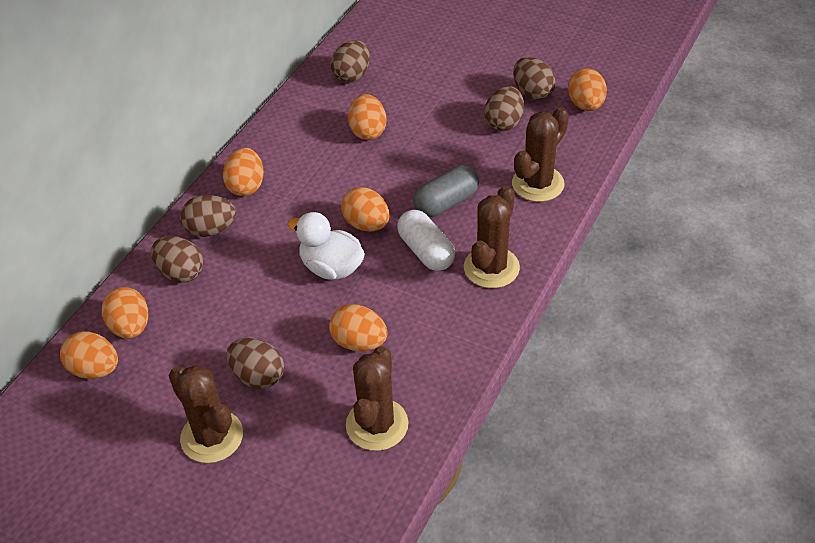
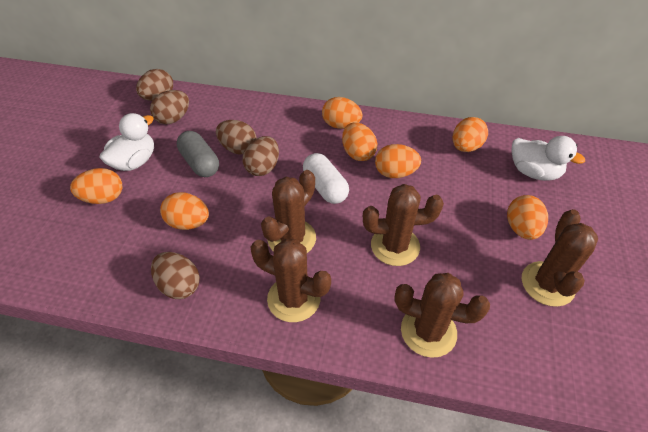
brown cactus: 4 -> 5
brown egg: 6 -> 5
white duck: 1 -> 2

